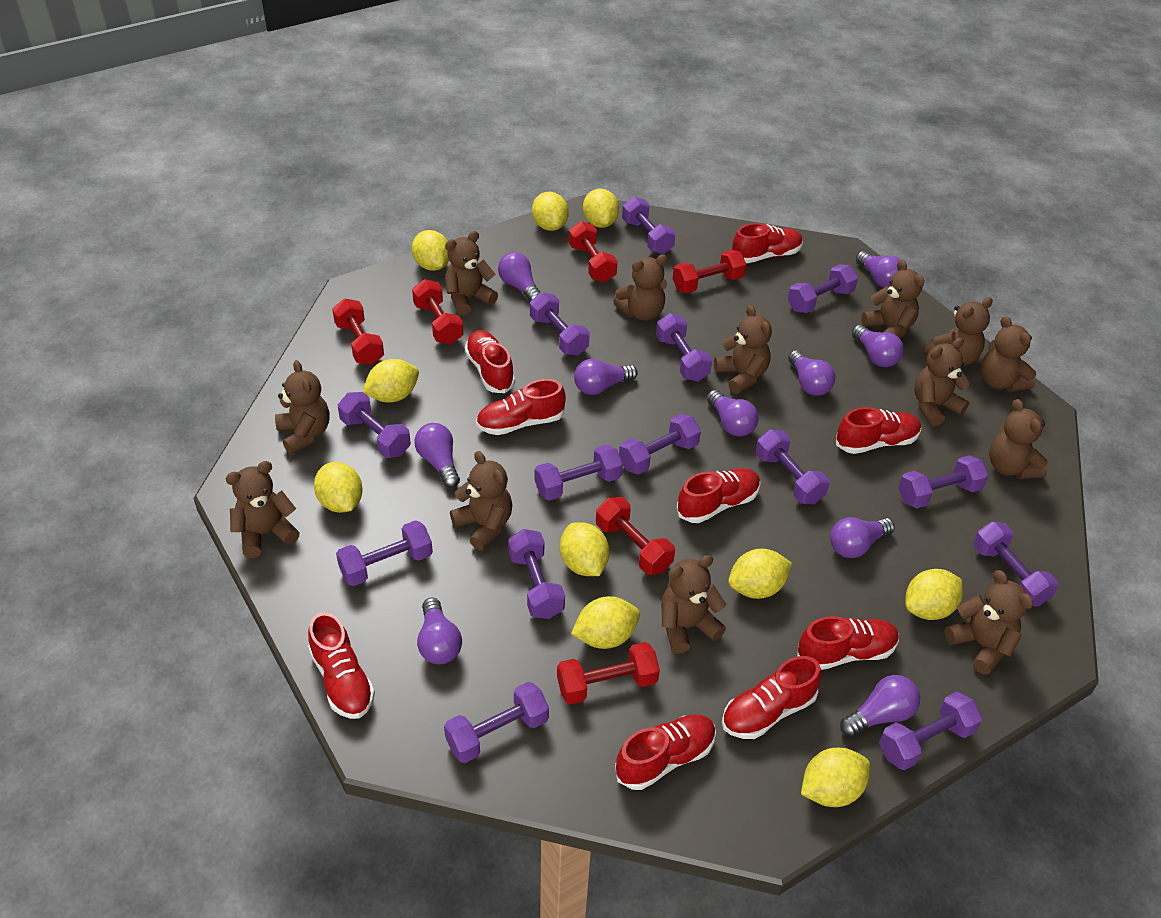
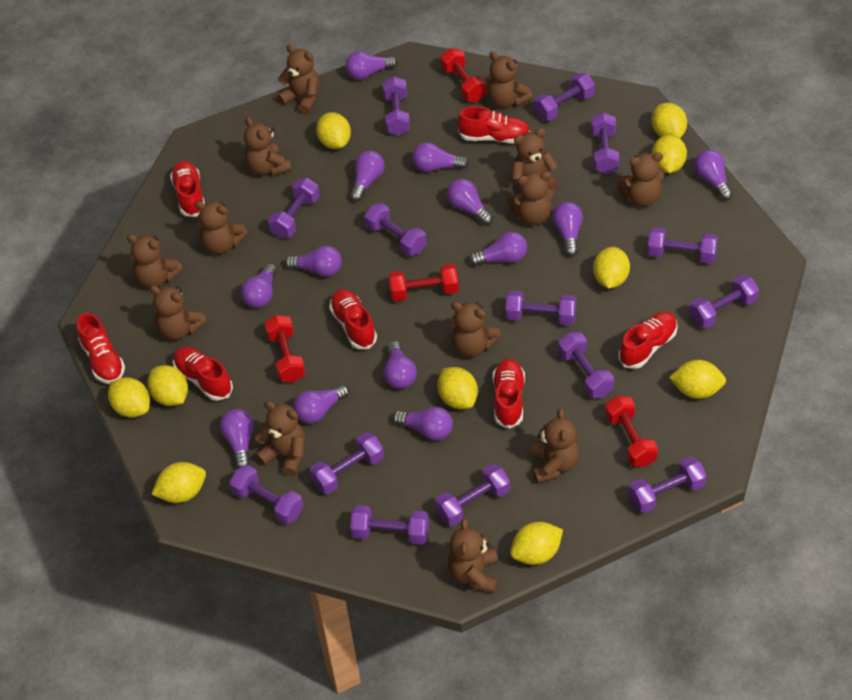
purple light bulb: 10 -> 13
red dumbbell: 6 -> 4
red shoe: 9 -> 7

